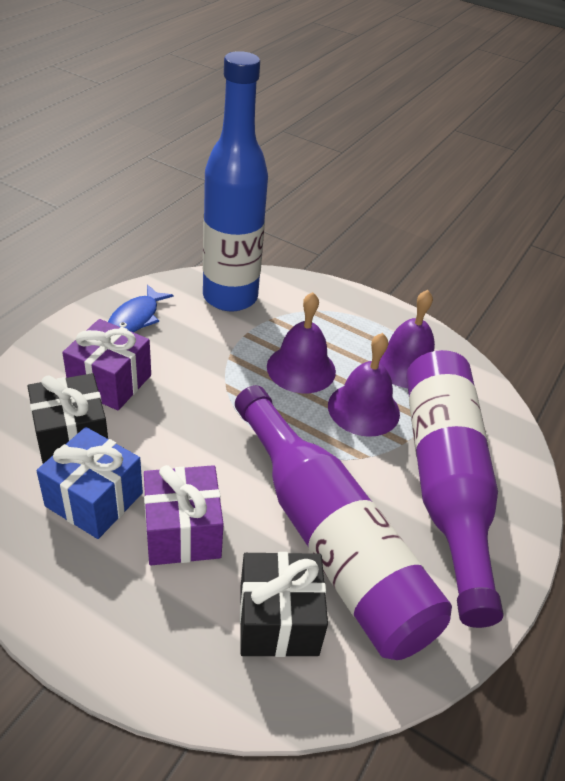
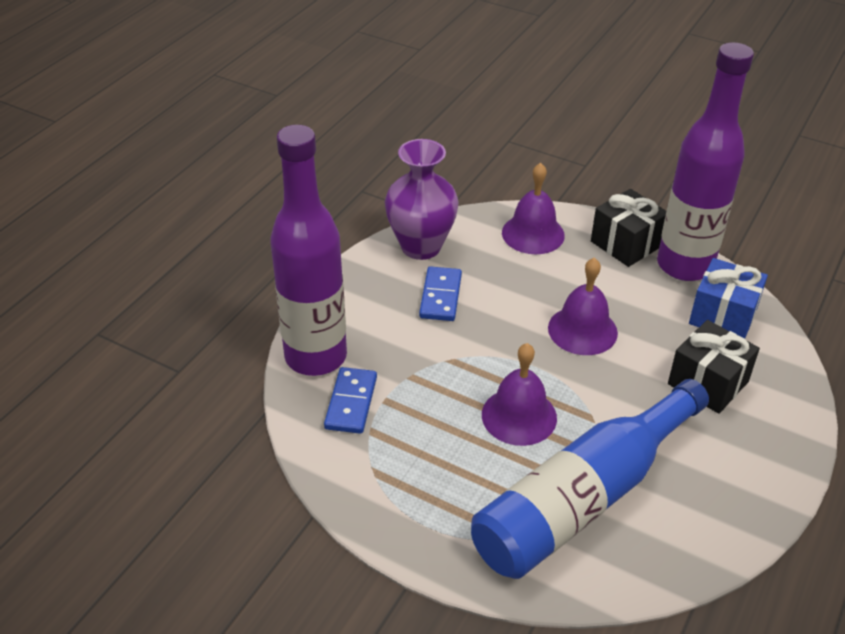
blue domino: 0 -> 2
blue fish: 1 -> 0
purple gift: 2 -> 0
purple vase: 0 -> 1

